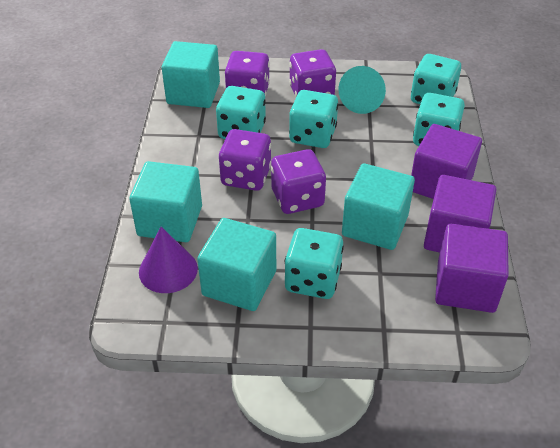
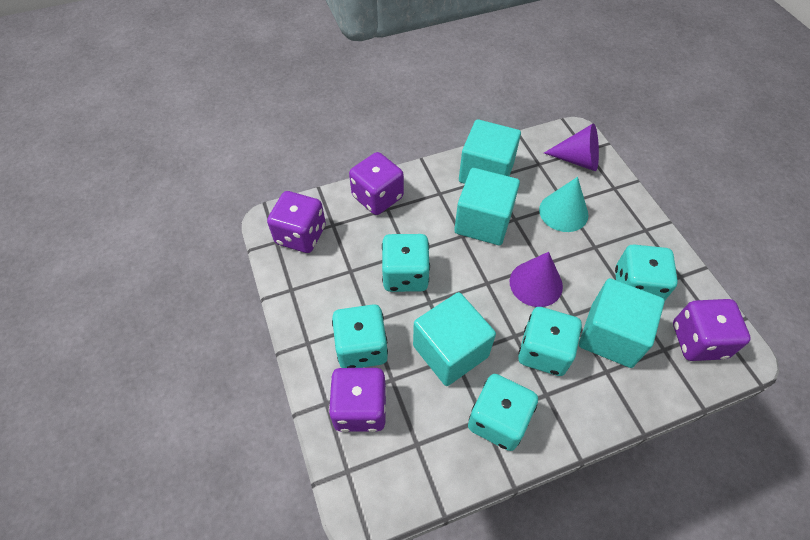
purple cone: 1 -> 2
purple cube: 3 -> 0

